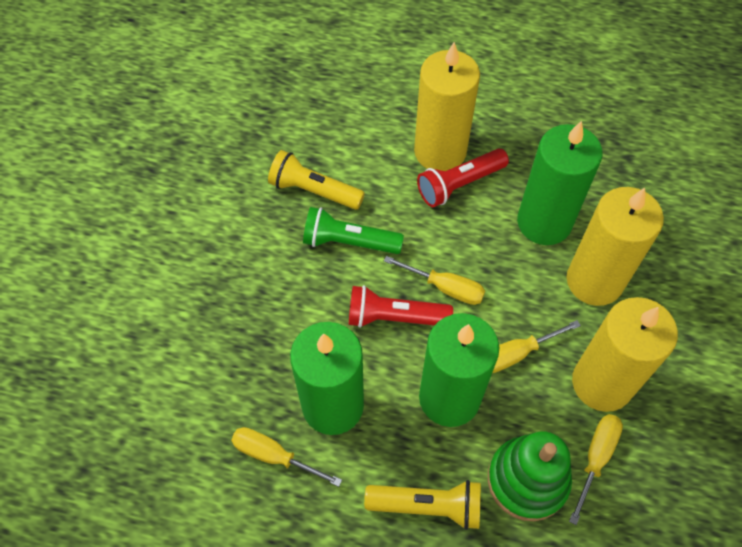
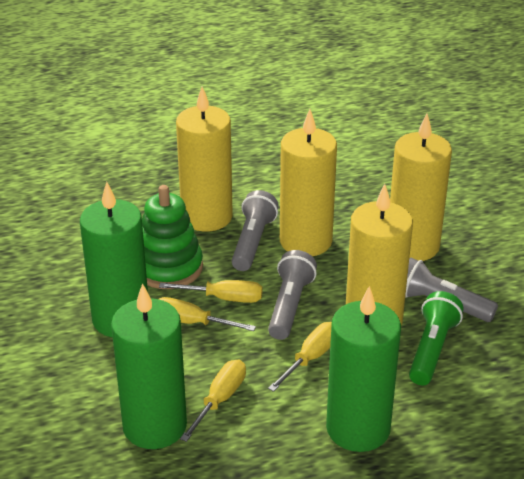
grey flashlight: 0 -> 3
red flashlight: 2 -> 0
yellow candle: 3 -> 4
yellow flashlight: 2 -> 0

